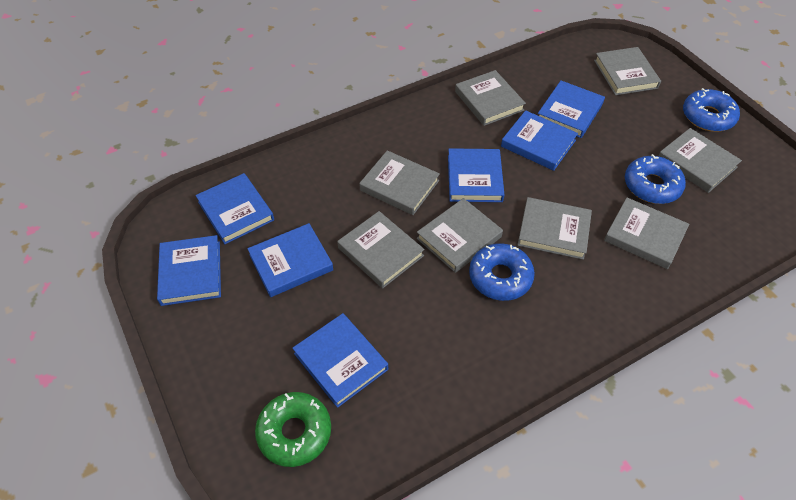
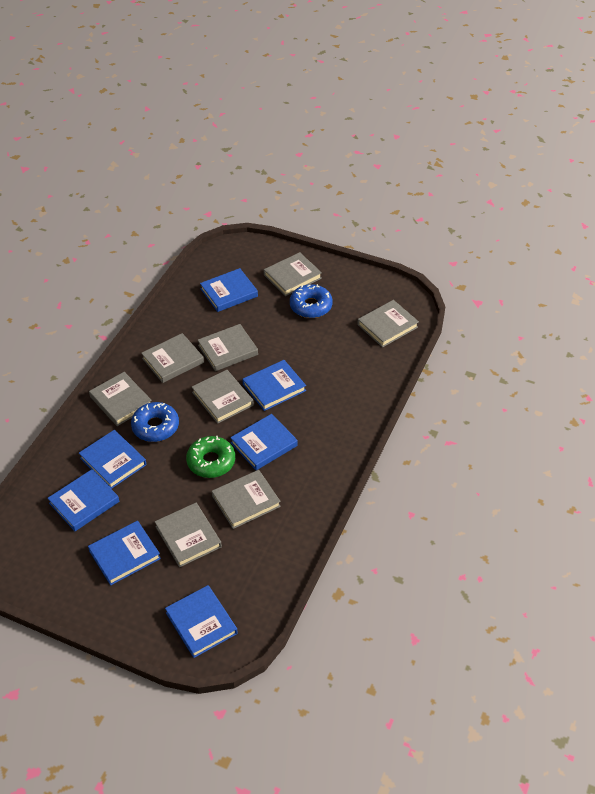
blue donut: 3 -> 2

